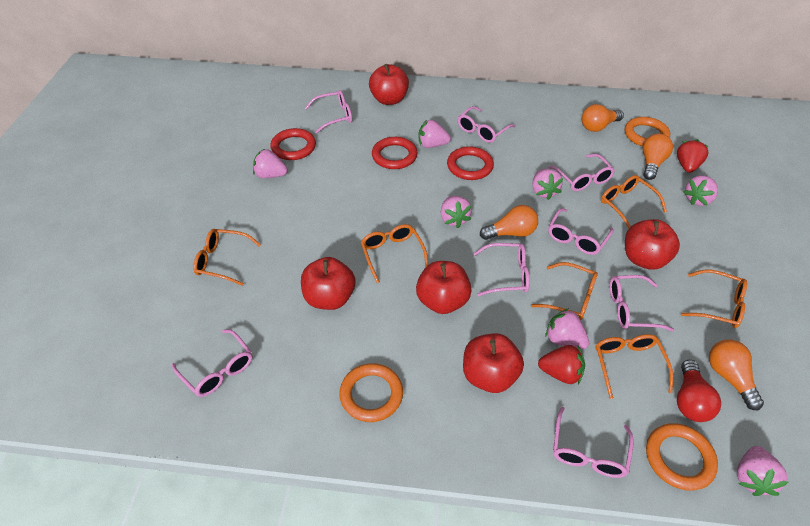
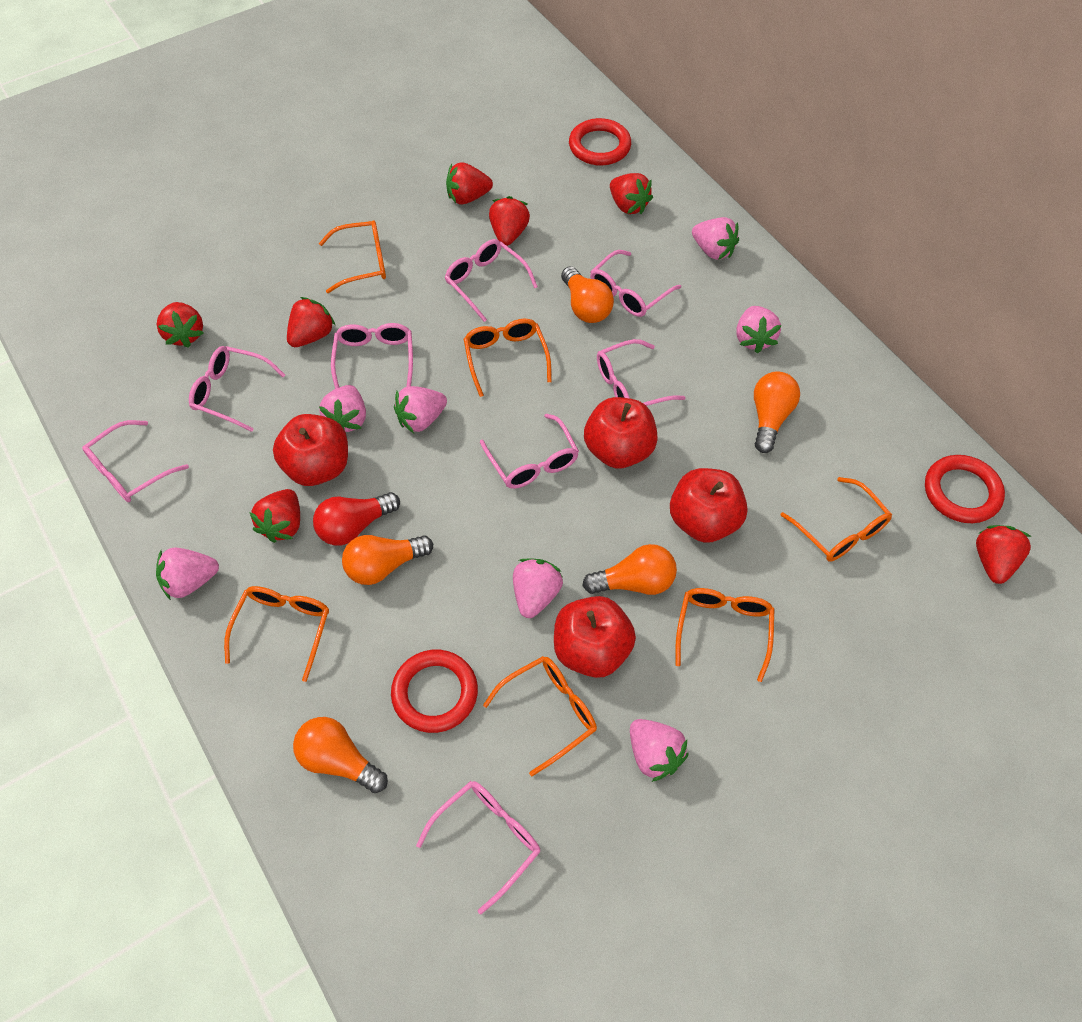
orange light bulb: 4 -> 5
orange ring: 3 -> 0
red apple: 5 -> 4
red strawberry: 2 -> 7

